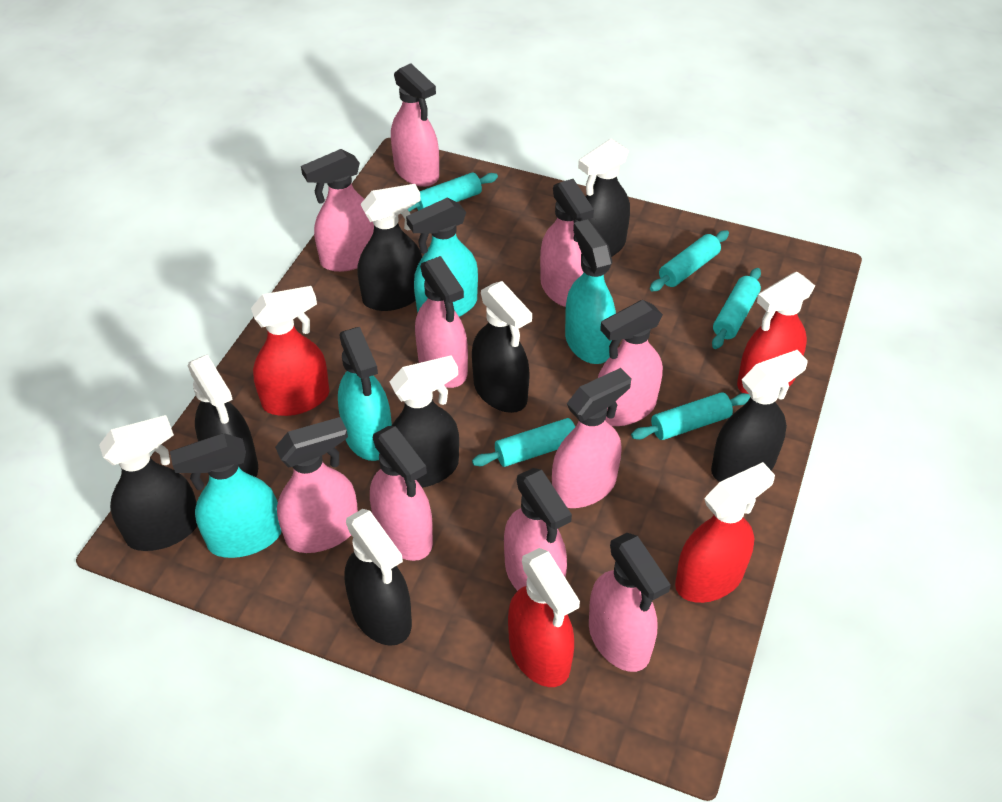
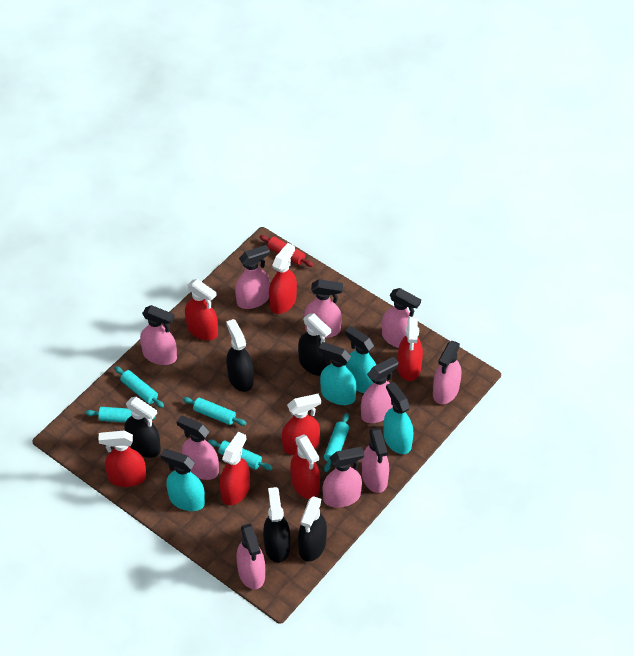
black spray bottle: 8 -> 5
red rolling pin: 0 -> 1
red spray bottle: 4 -> 7

